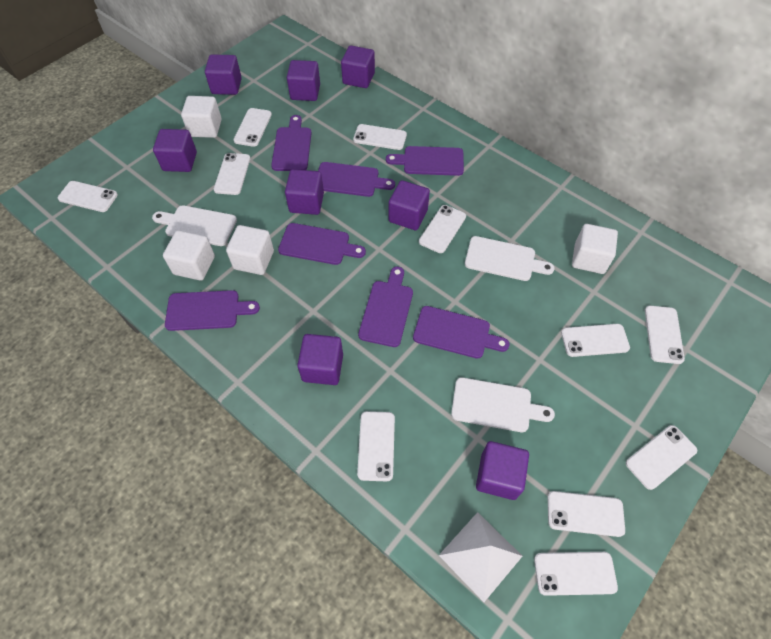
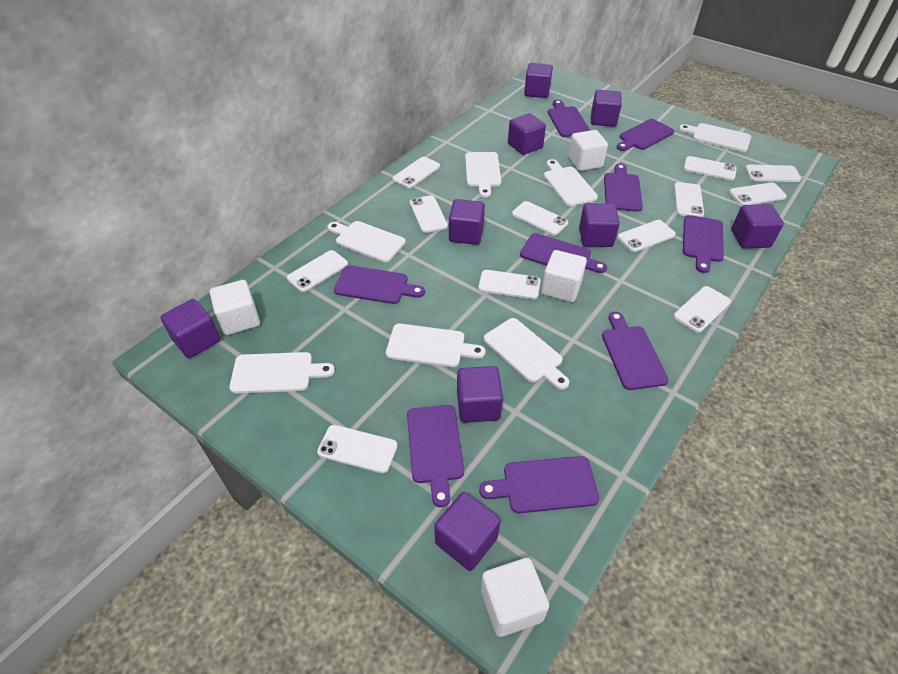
purple cube: 8 -> 9
purple cutting board: 7 -> 9
white cutting board: 3 -> 7
white phone: 11 -> 12
white pyramid: 1 -> 0

